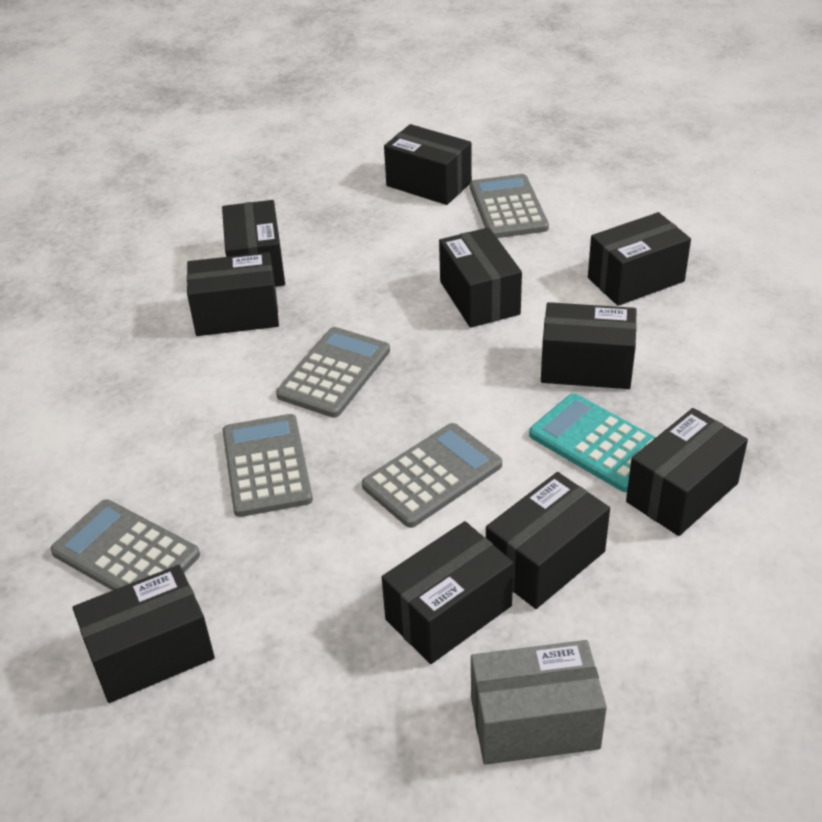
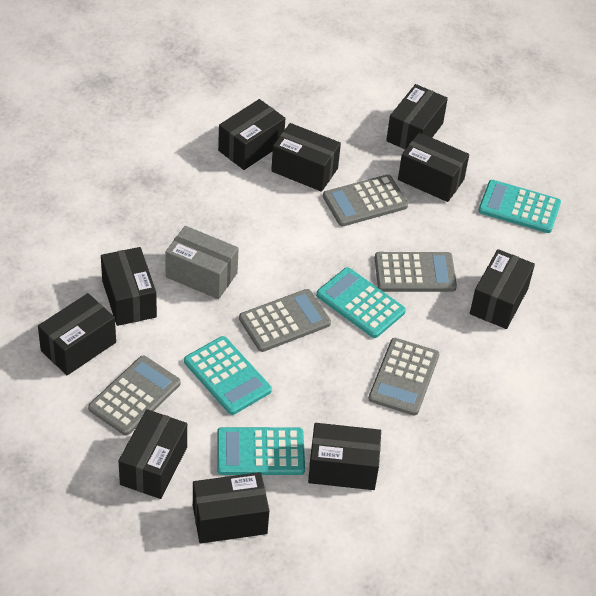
turquoise calculator: 1 -> 4

